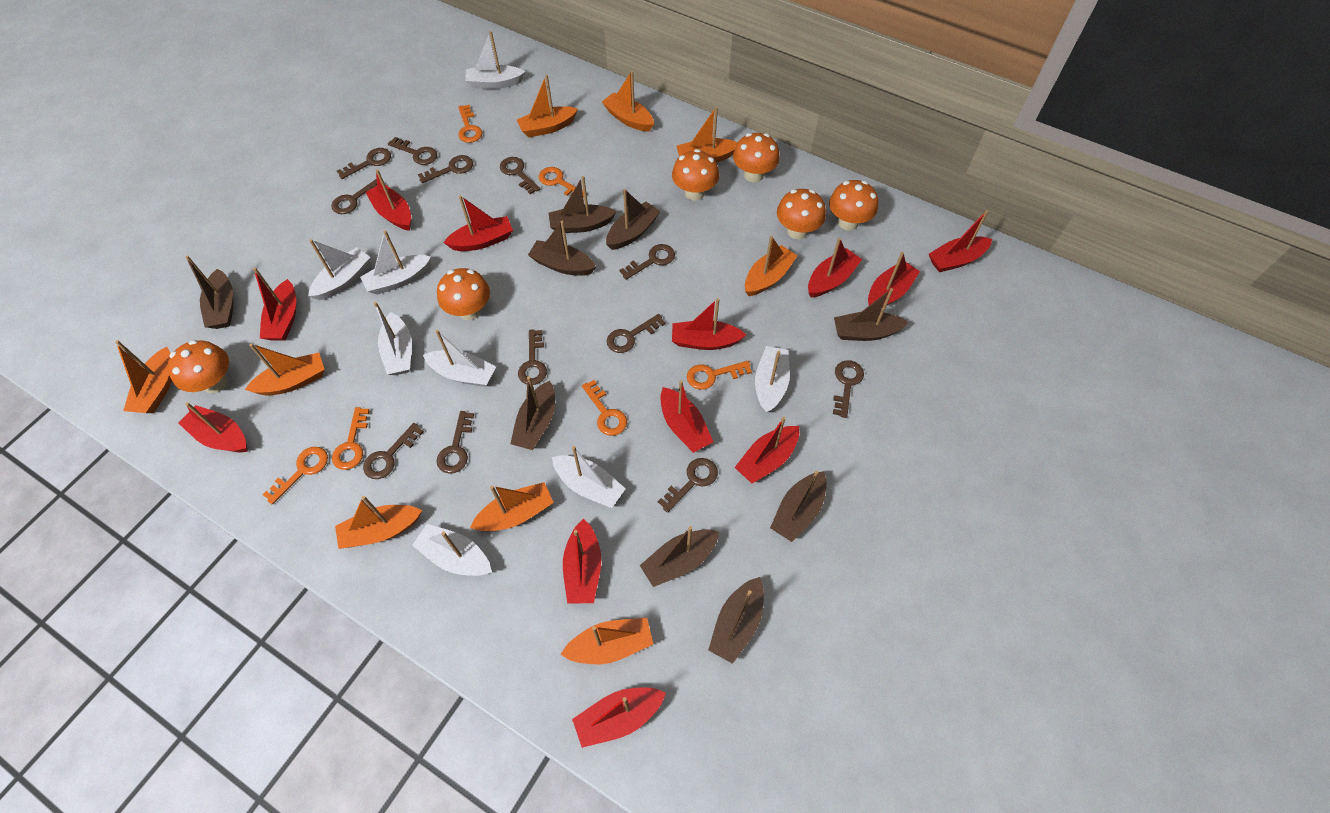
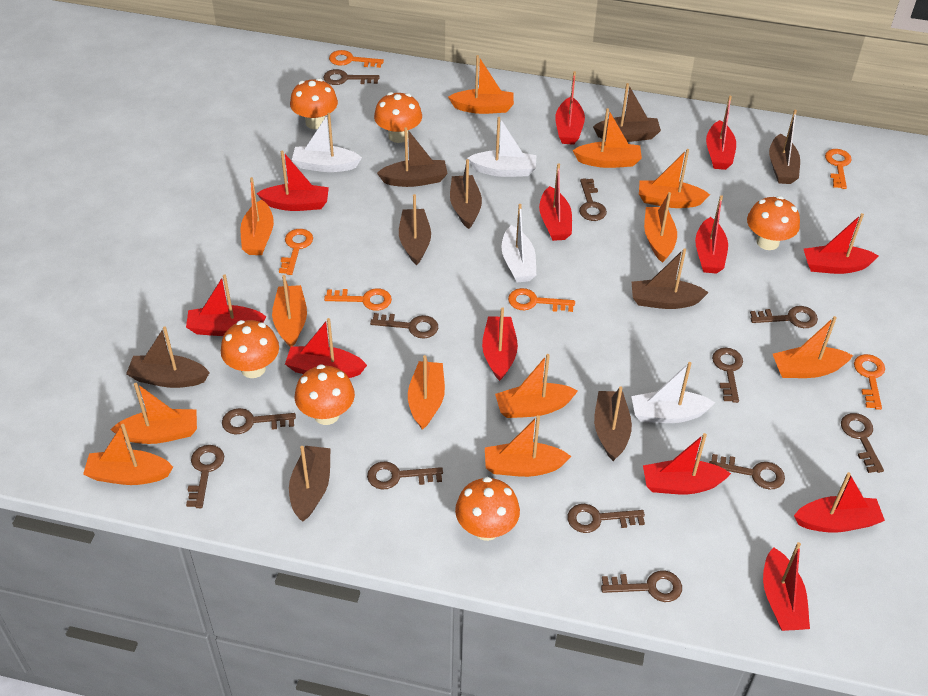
orange boat: 9 -> 12
white boat: 8 -> 4

